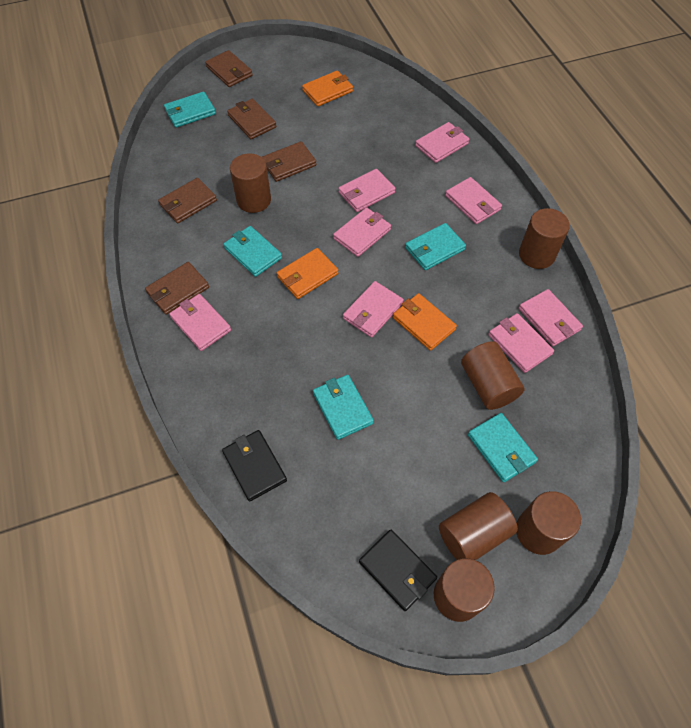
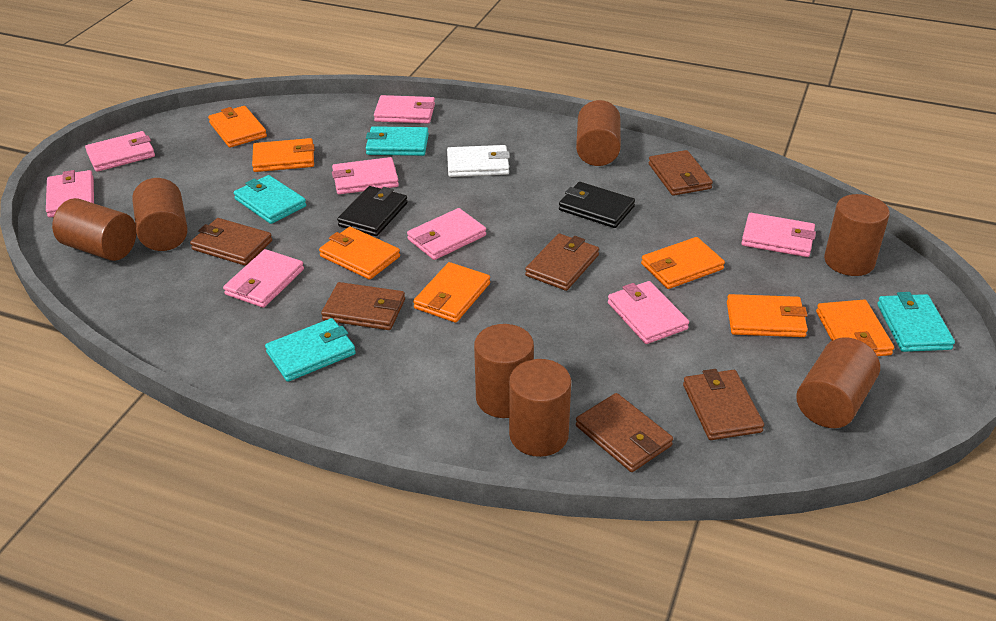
brown cylinder: 6 -> 7
brown wallet: 5 -> 6
orange wallet: 3 -> 7
turquoise wallet: 5 -> 4
white wallet: 0 -> 1

